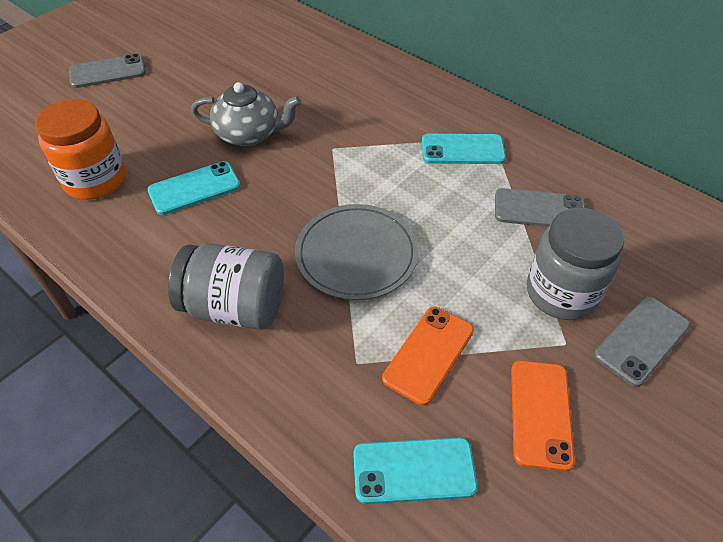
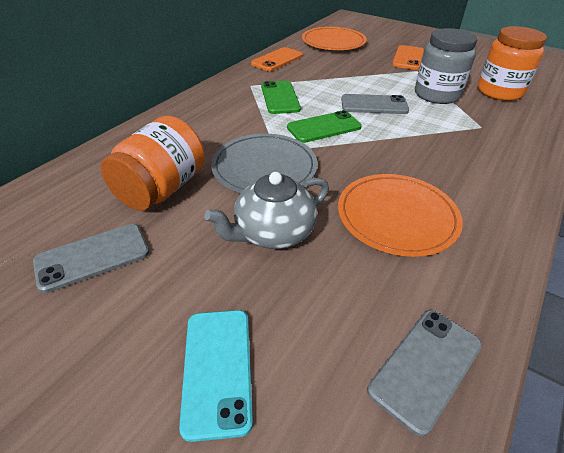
green phone: 0 -> 2
grey jar: 2 -> 1
orange jar: 1 -> 2
orange plate: 0 -> 2
turquoise phone: 3 -> 1

